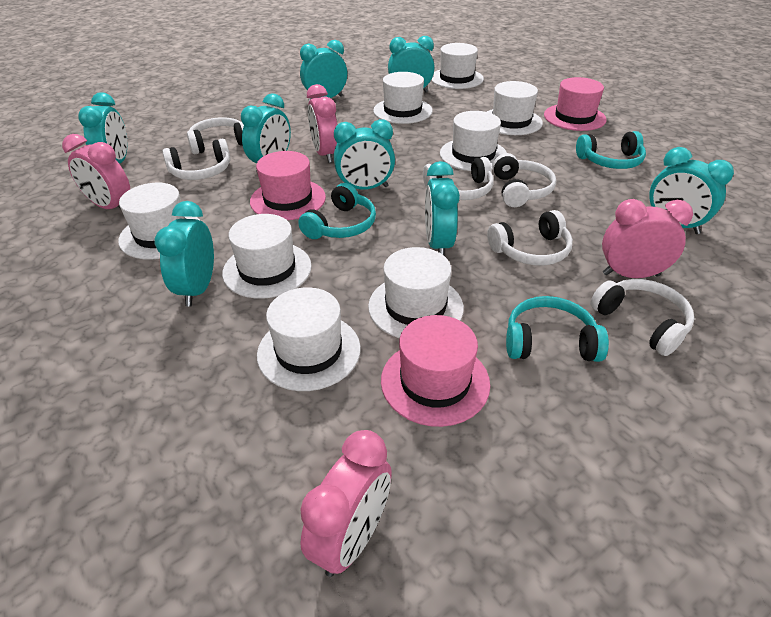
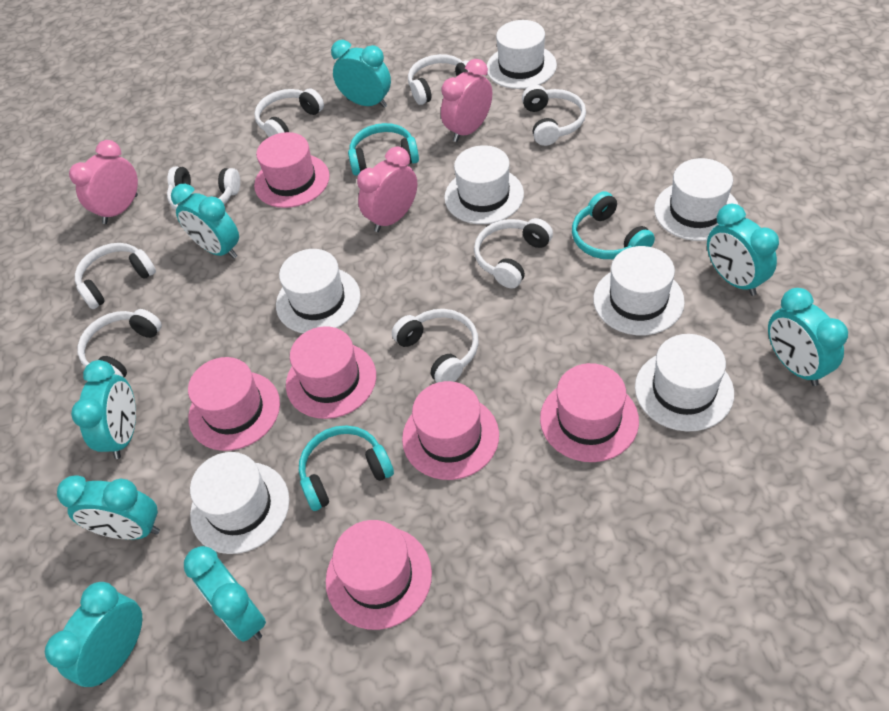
pink clock: 4 -> 3
pink hat: 3 -> 6
white hat: 8 -> 7
white headphones: 6 -> 8

